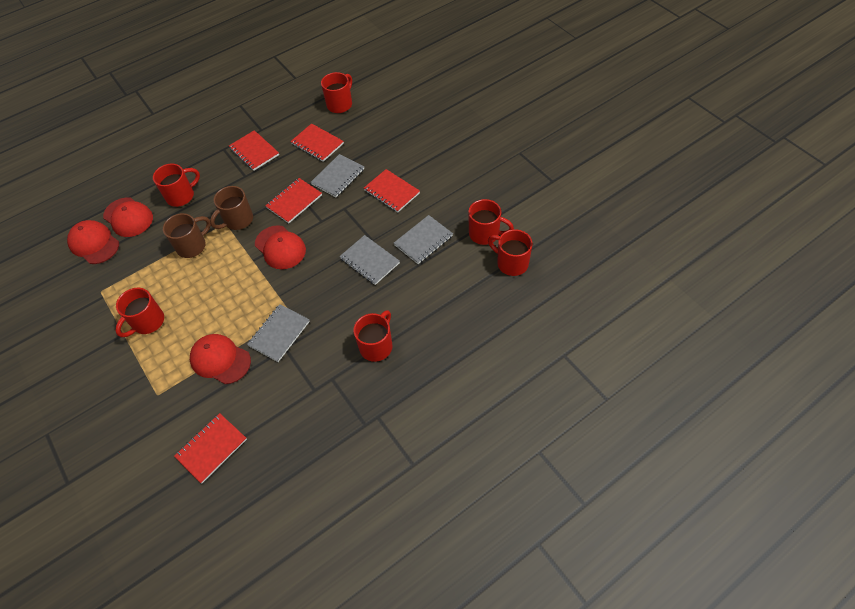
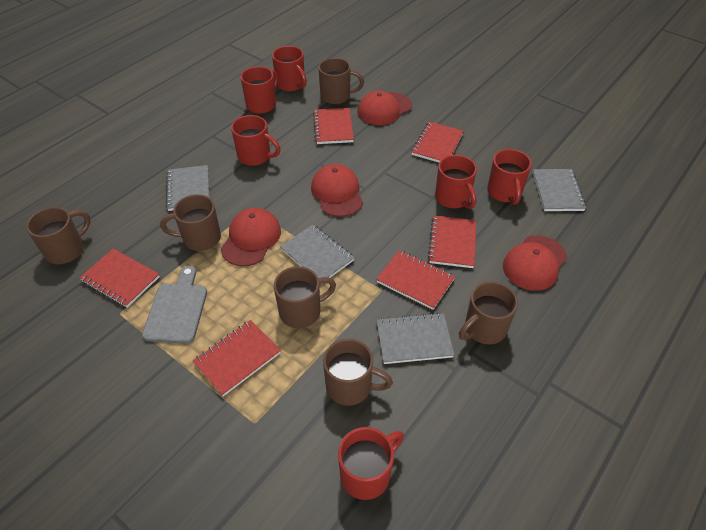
brown mug: 2 -> 6
grey cutting board: 0 -> 1
red notebook: 5 -> 6

